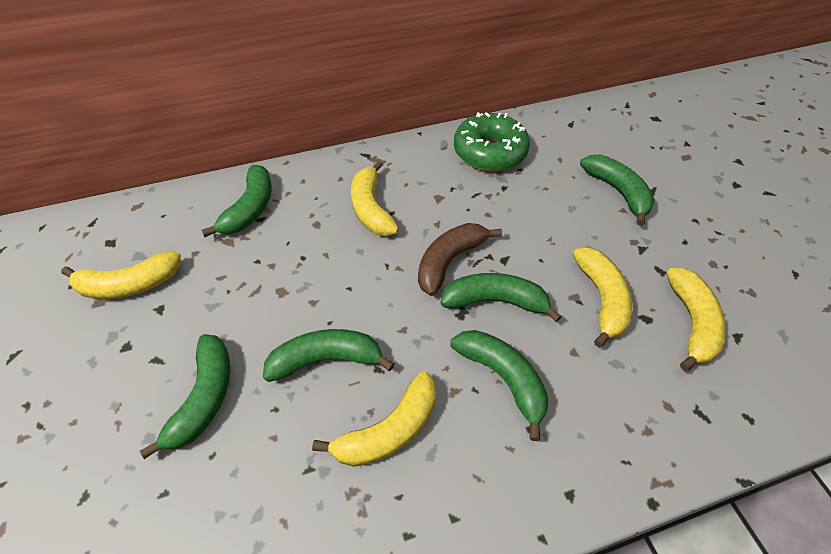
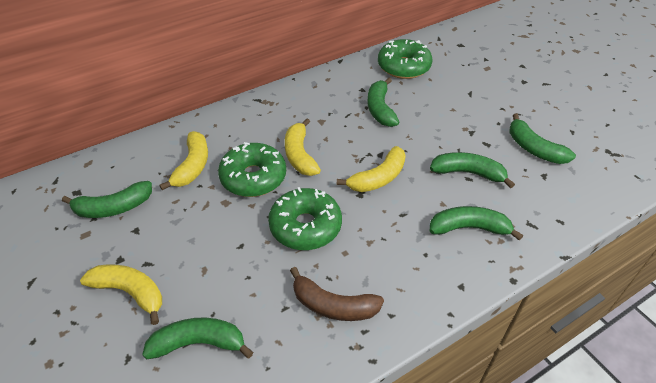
green donut: 1 -> 3
yellow banana: 5 -> 4

